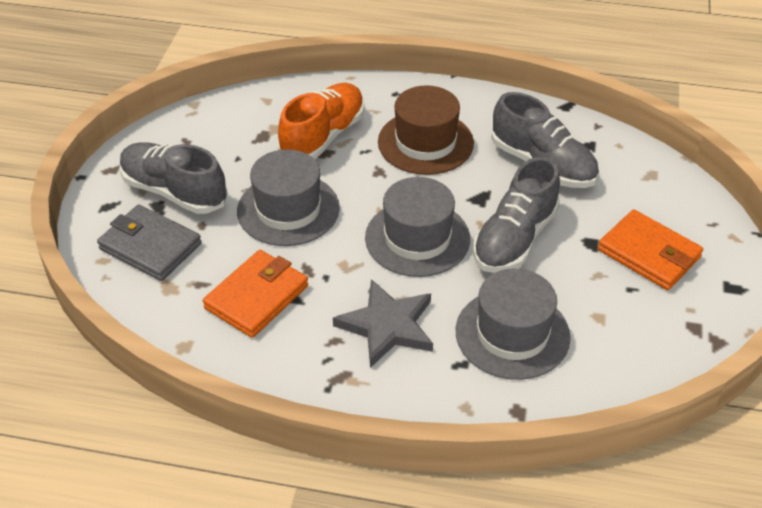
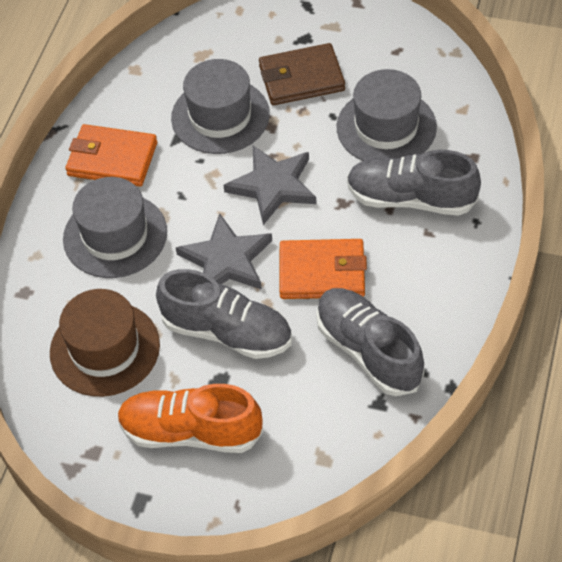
brown wallet: 0 -> 1
grey star: 1 -> 2
grey wallet: 1 -> 0

